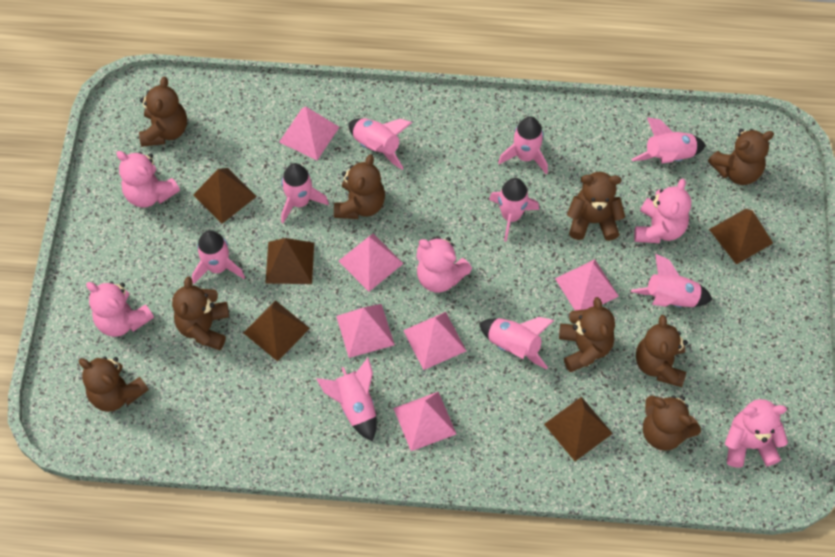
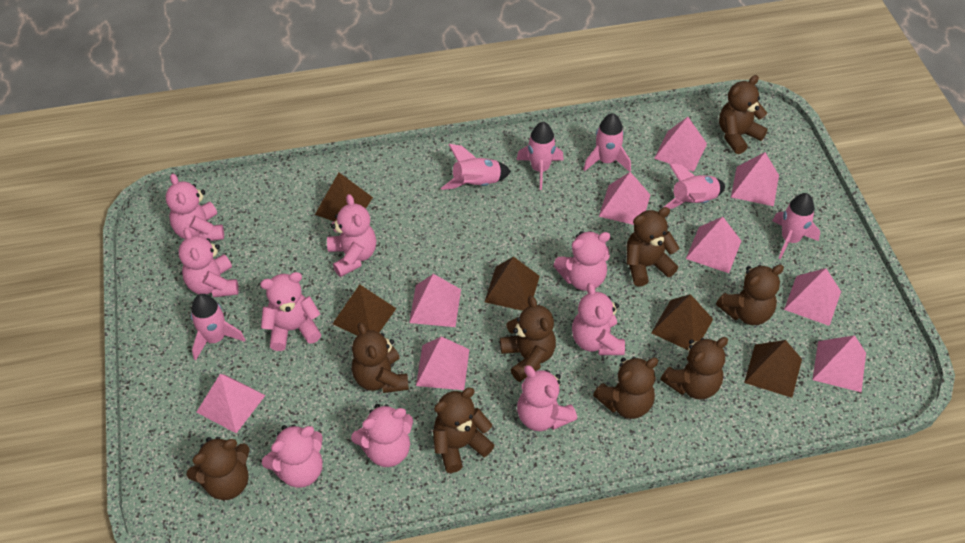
pink pyramid: 6 -> 9
pink rocket: 9 -> 6
pink teddy bear: 5 -> 9

